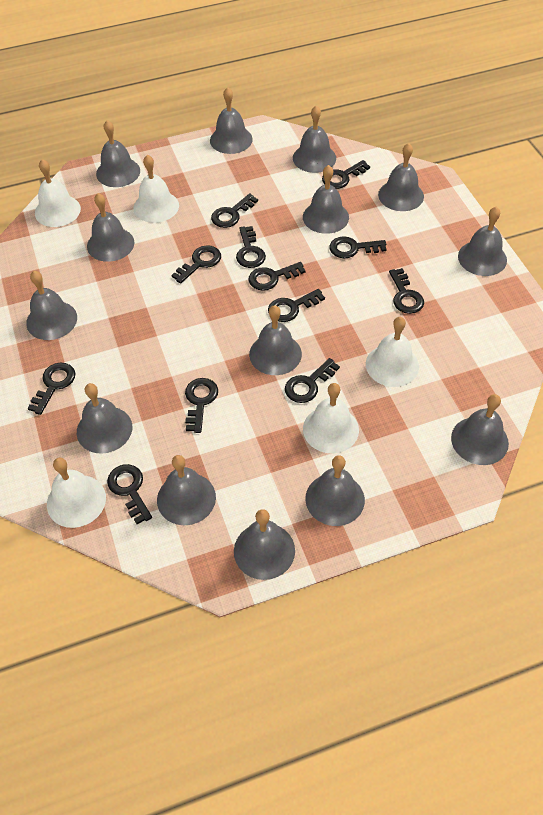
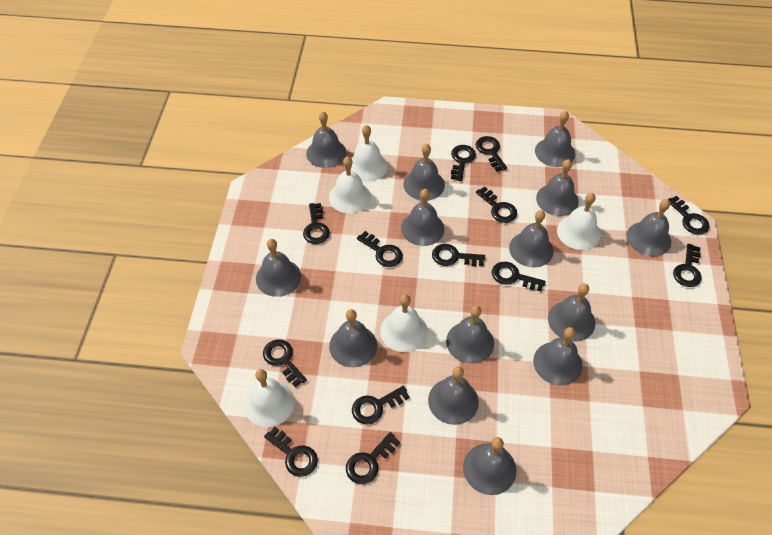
black key: 12 -> 13

